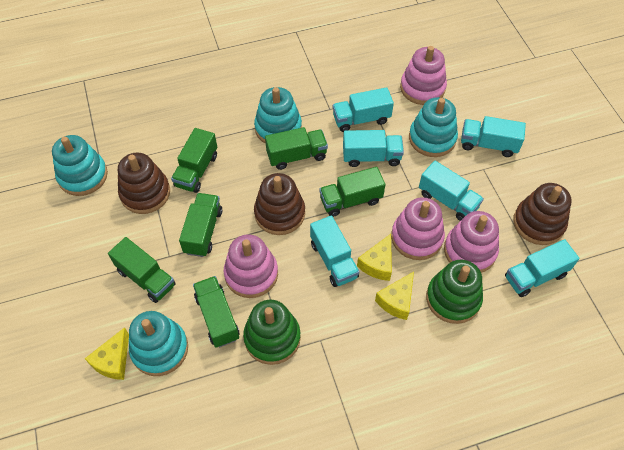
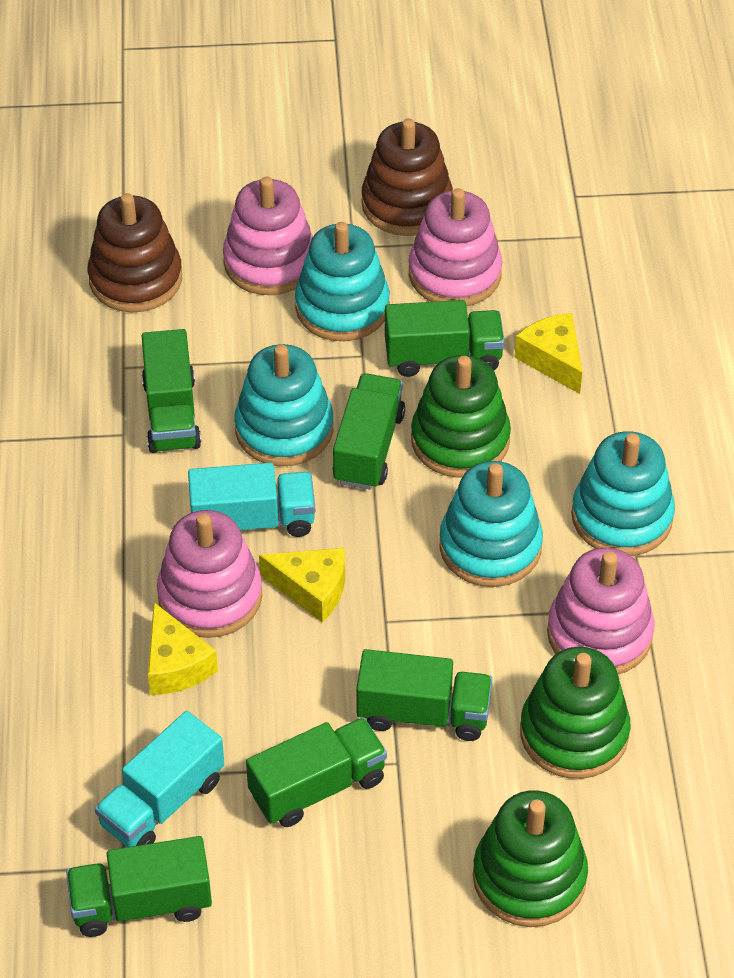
brown stacking toy: 3 -> 2
green stacking toy: 2 -> 3
turquoise truck: 6 -> 2

